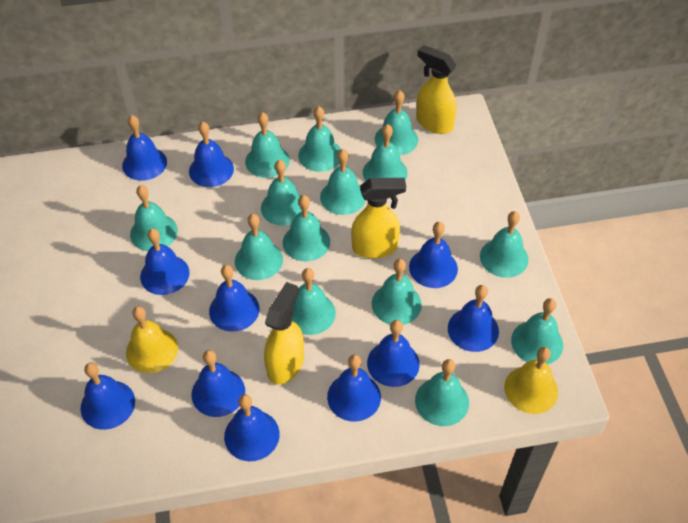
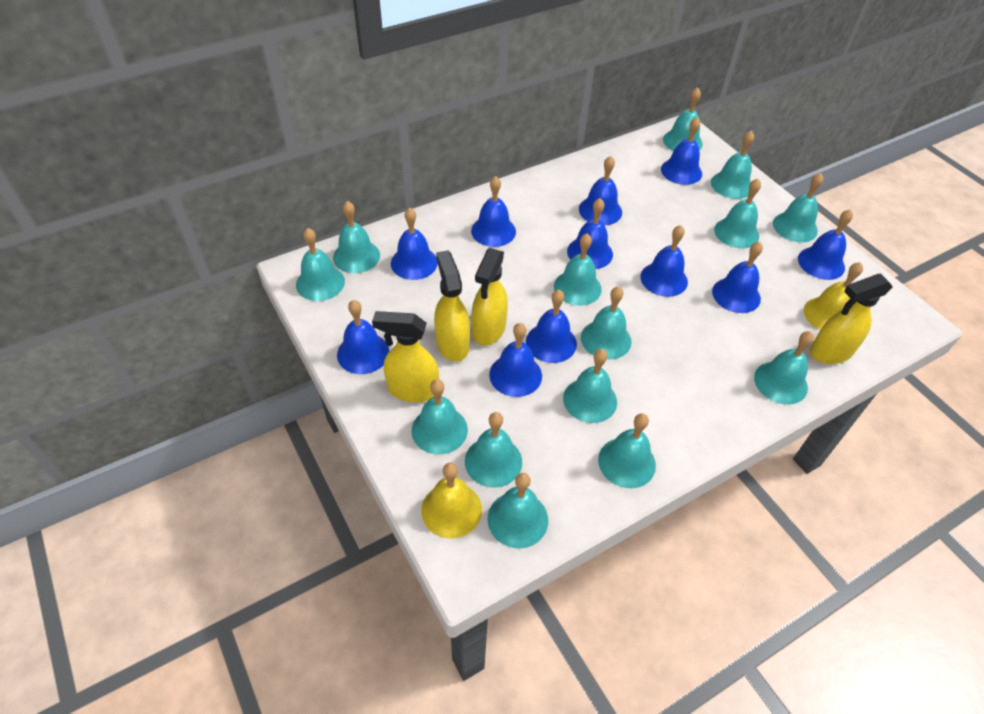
yellow spray bottle: 3 -> 4

